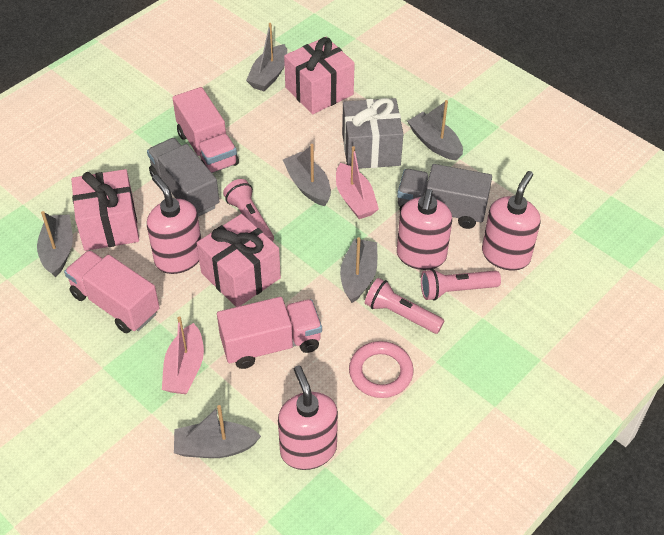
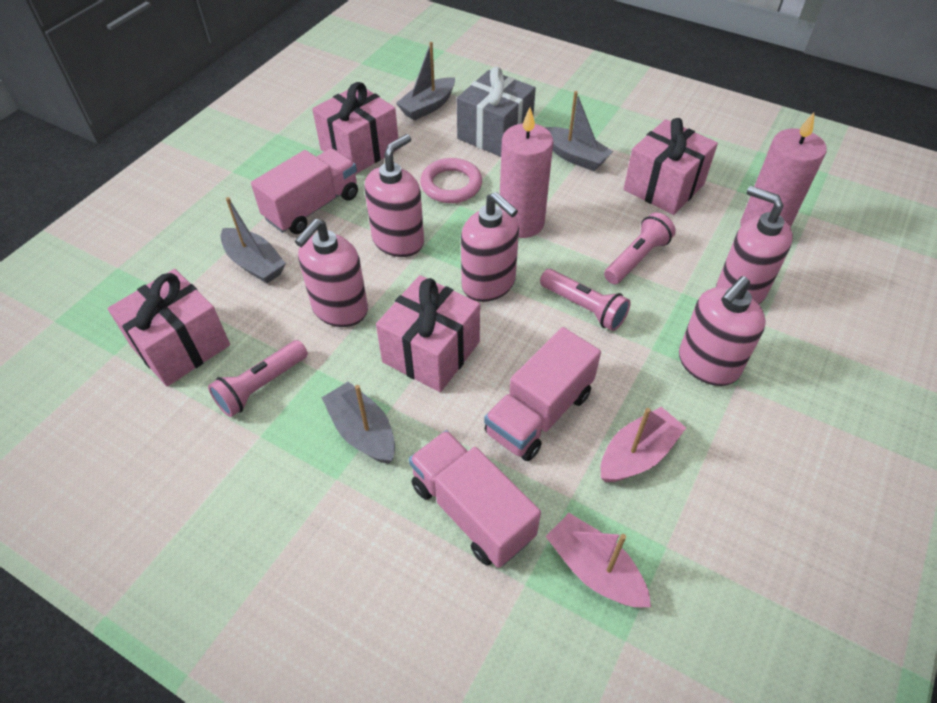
grey boat: 6 -> 4
grey truck: 2 -> 0
pink candle: 0 -> 2
pink gift: 3 -> 4
pink soap dispenser: 4 -> 5

